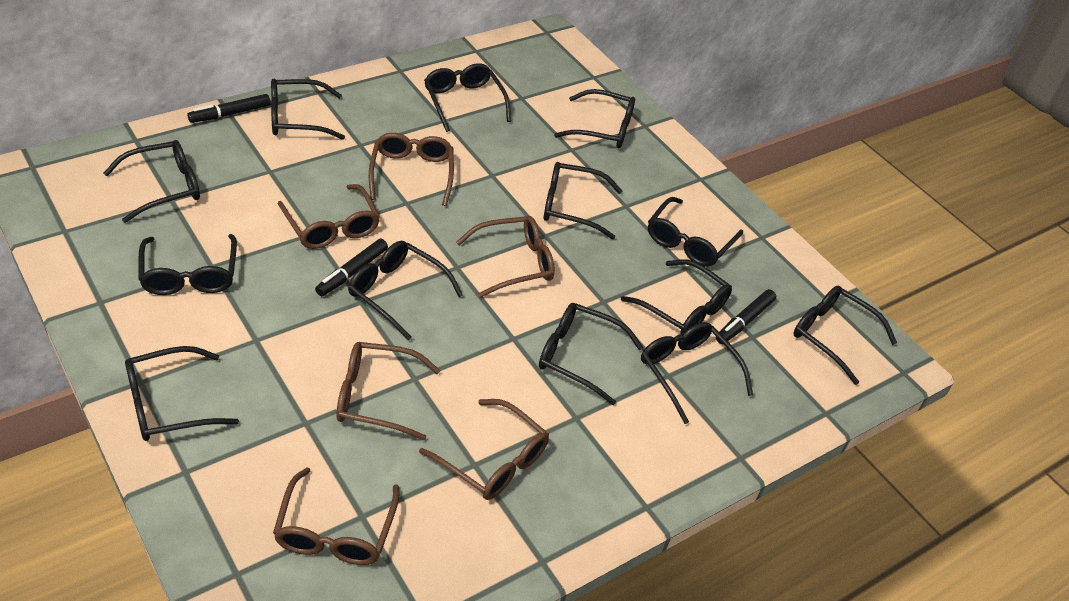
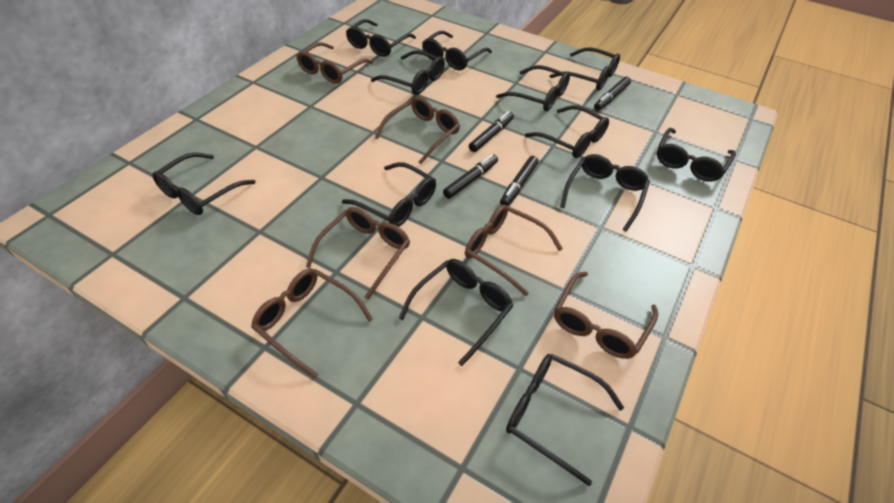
black glasses: 13 -> 12
black marker: 3 -> 4

